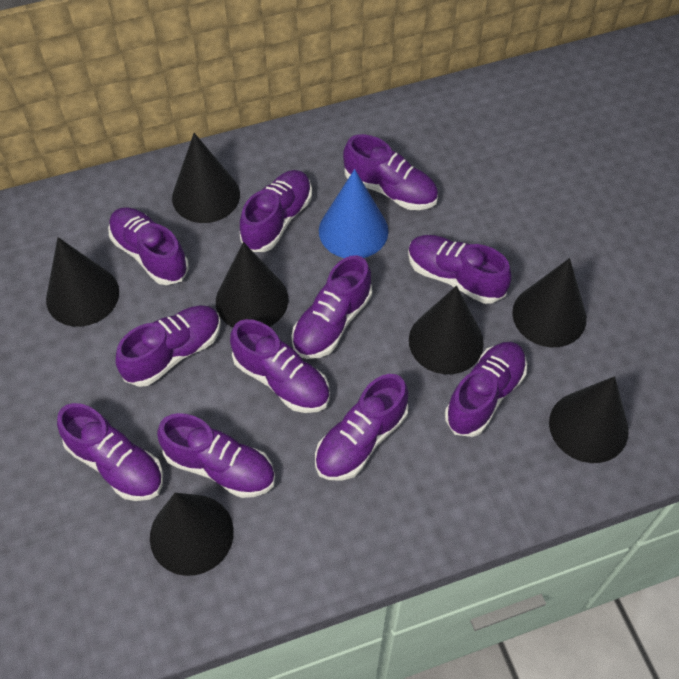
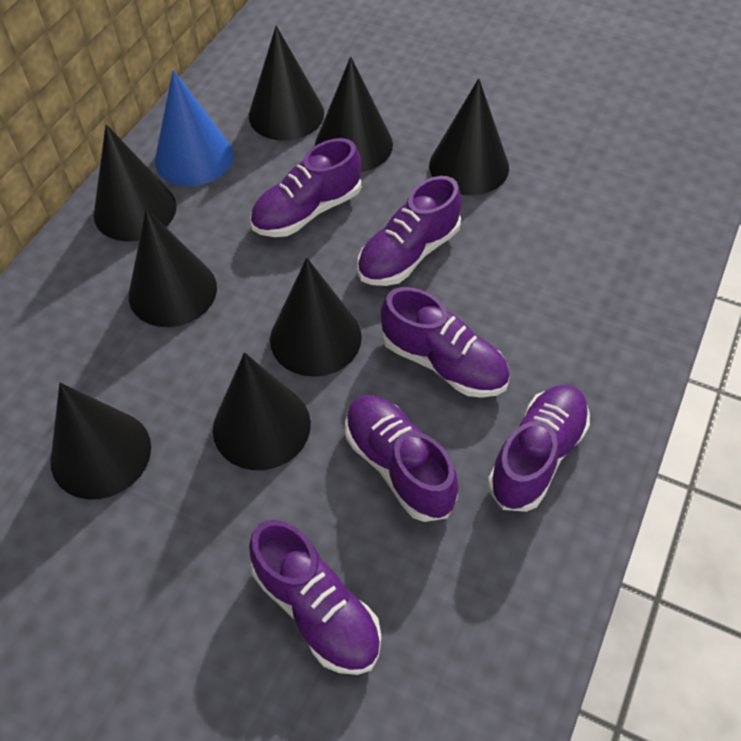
black cone: 7 -> 8
purple shoe: 11 -> 6

